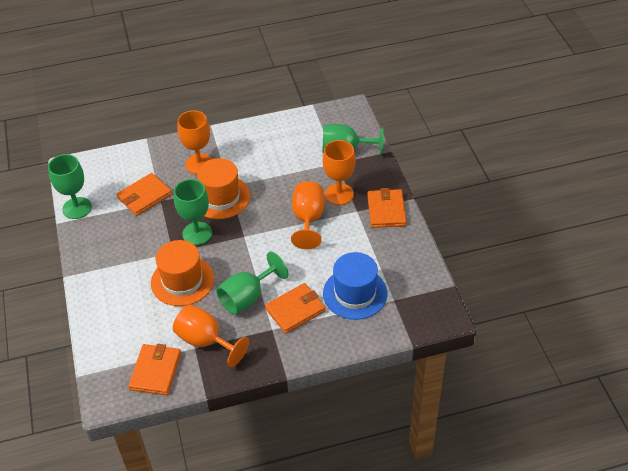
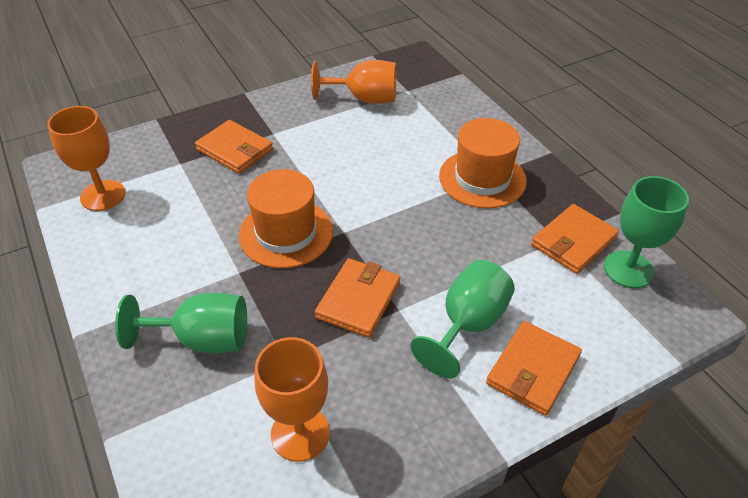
blue hat: 1 -> 0
green goblet: 4 -> 3
orange goblet: 4 -> 3

